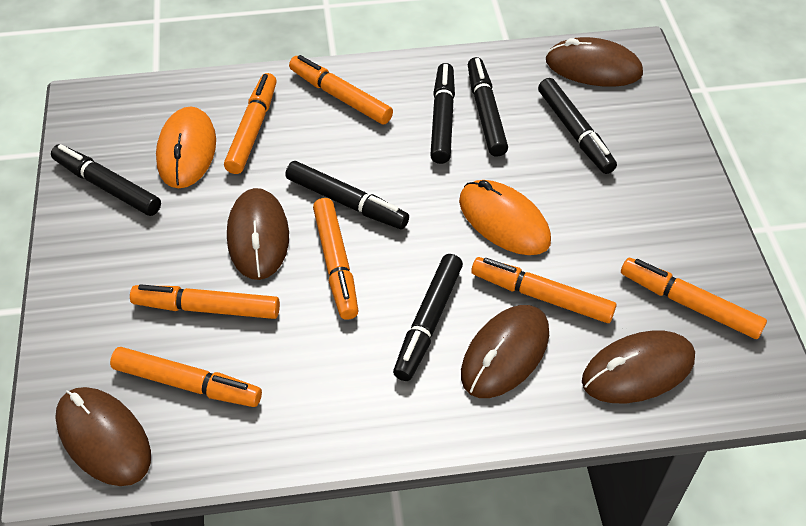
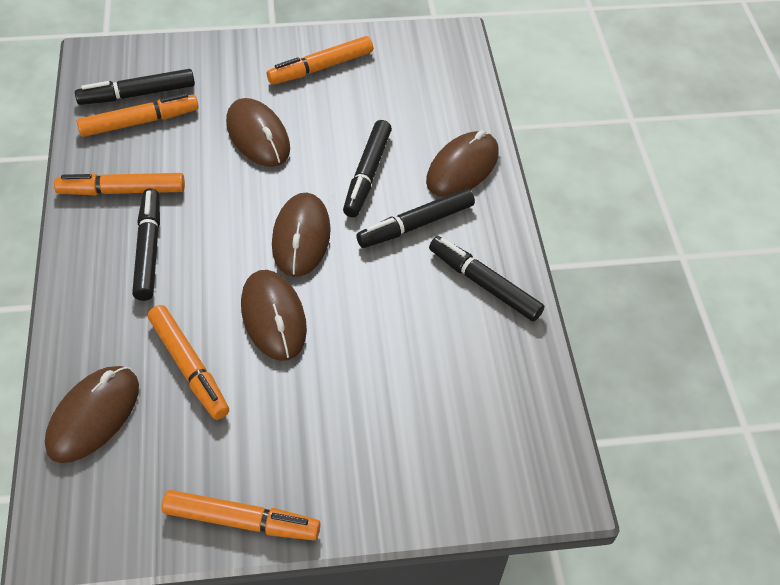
black marker: 6 -> 5
orange marker: 7 -> 5
orange mouse: 2 -> 0

